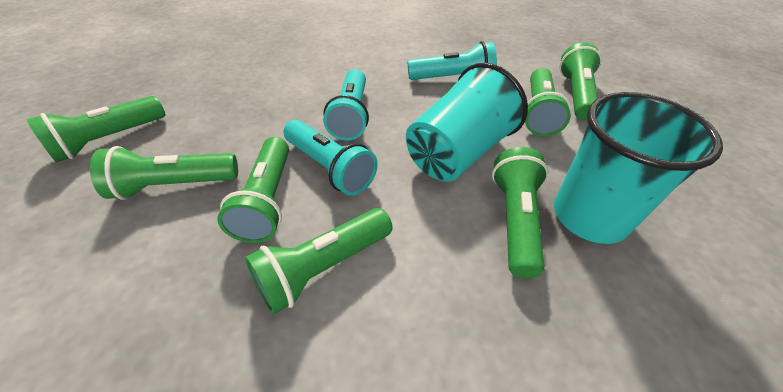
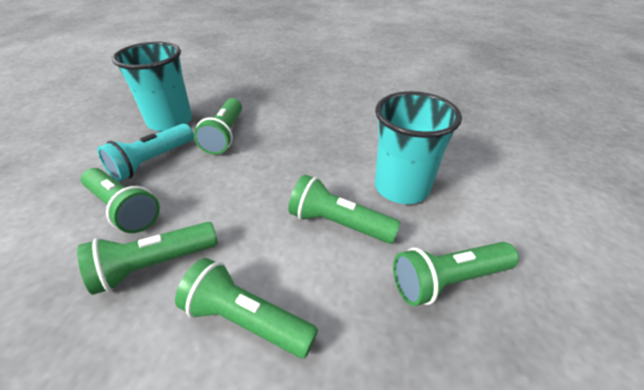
green flashlight: 7 -> 6
turquoise flashlight: 3 -> 1

